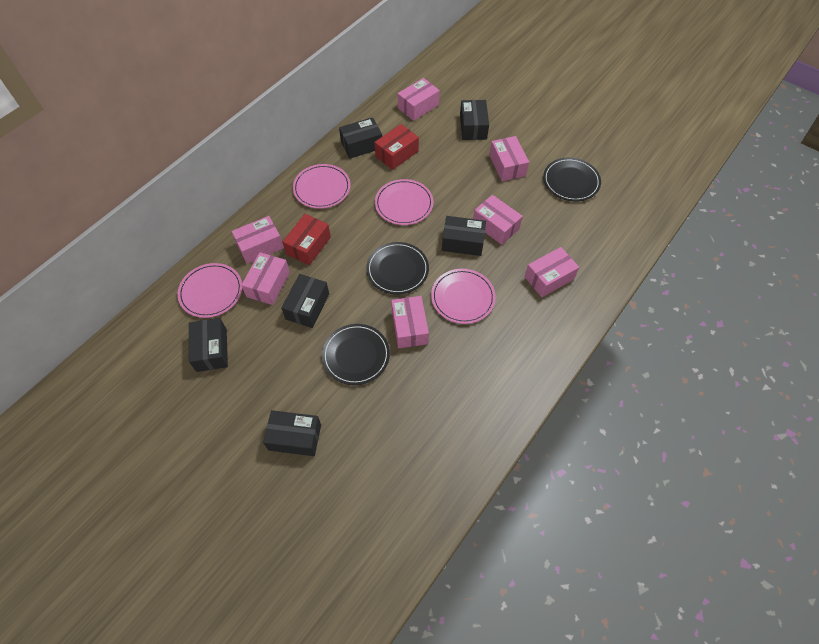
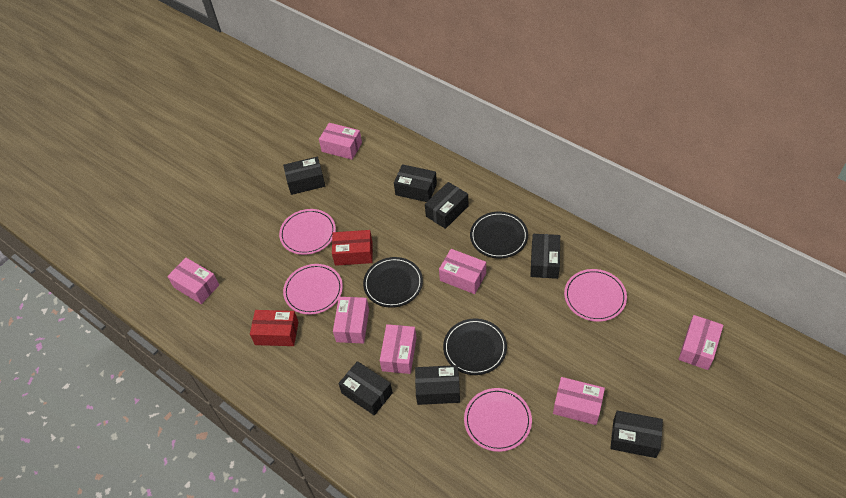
black box: 6 -> 7

